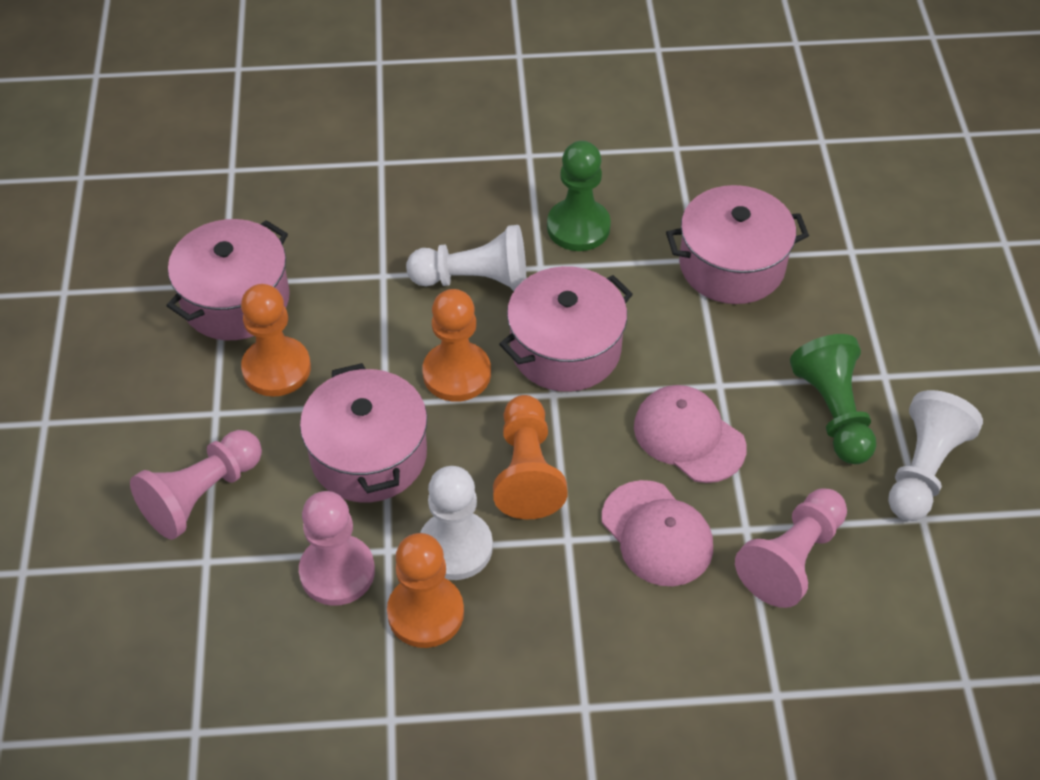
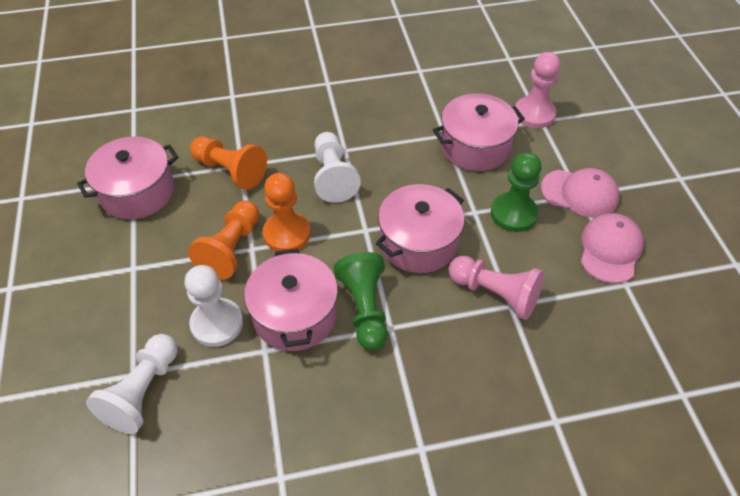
orange pawn: 4 -> 3
pink pawn: 3 -> 2

